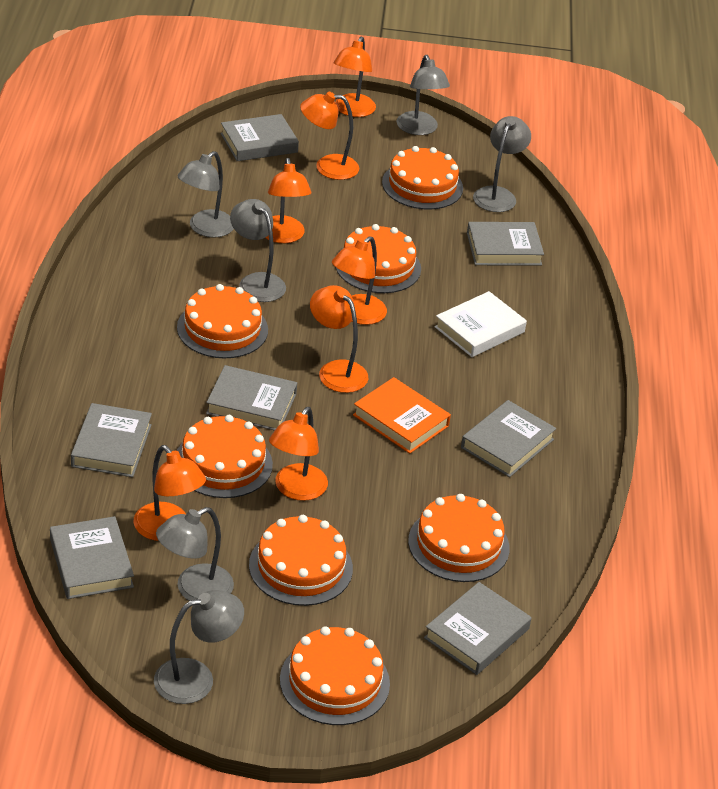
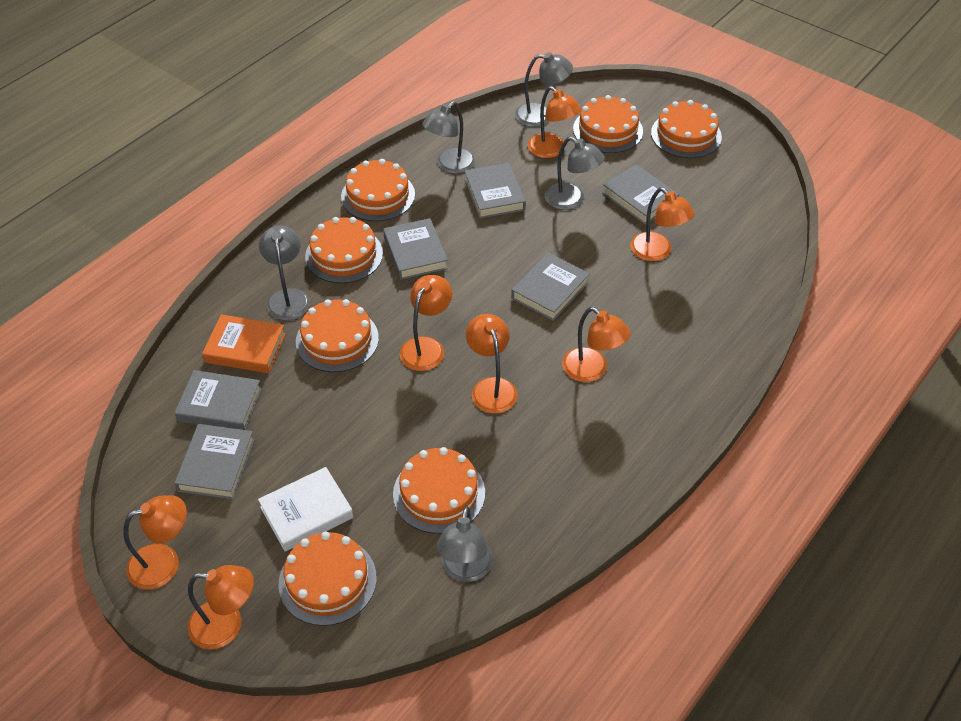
grey book: 7 -> 6
grey lamp: 6 -> 5

